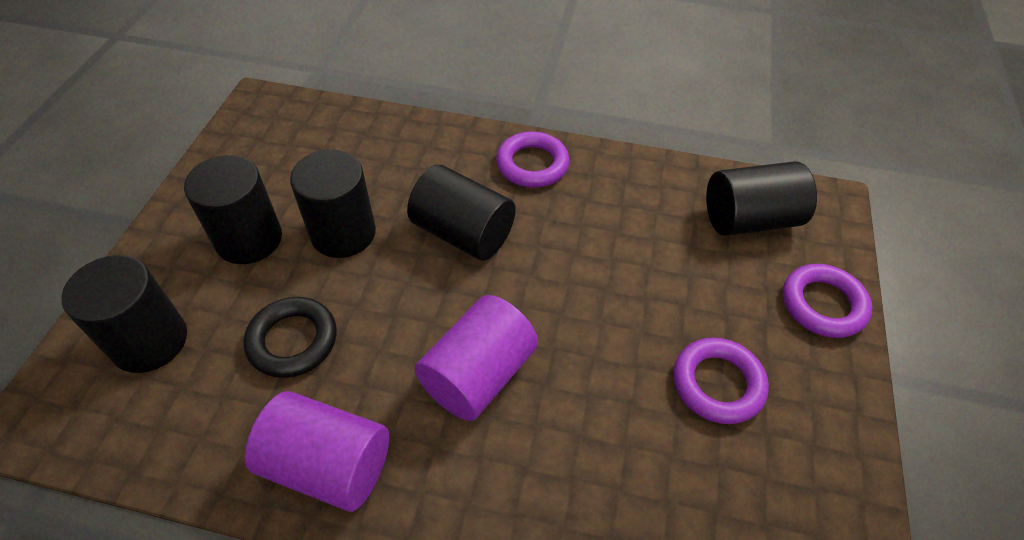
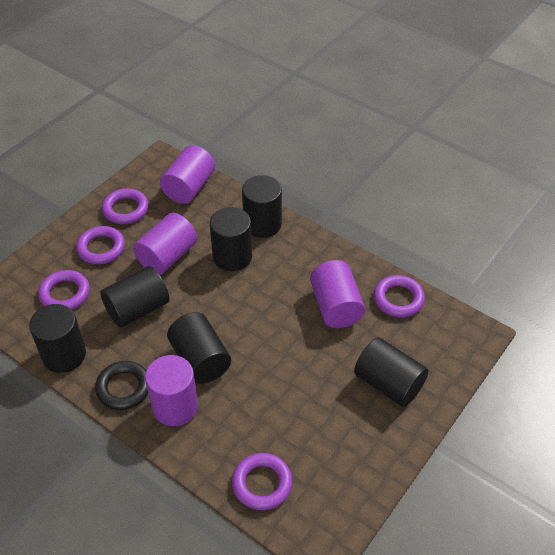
black cylinder: 5 -> 6
purple cylinder: 2 -> 4
purple ring: 3 -> 5

